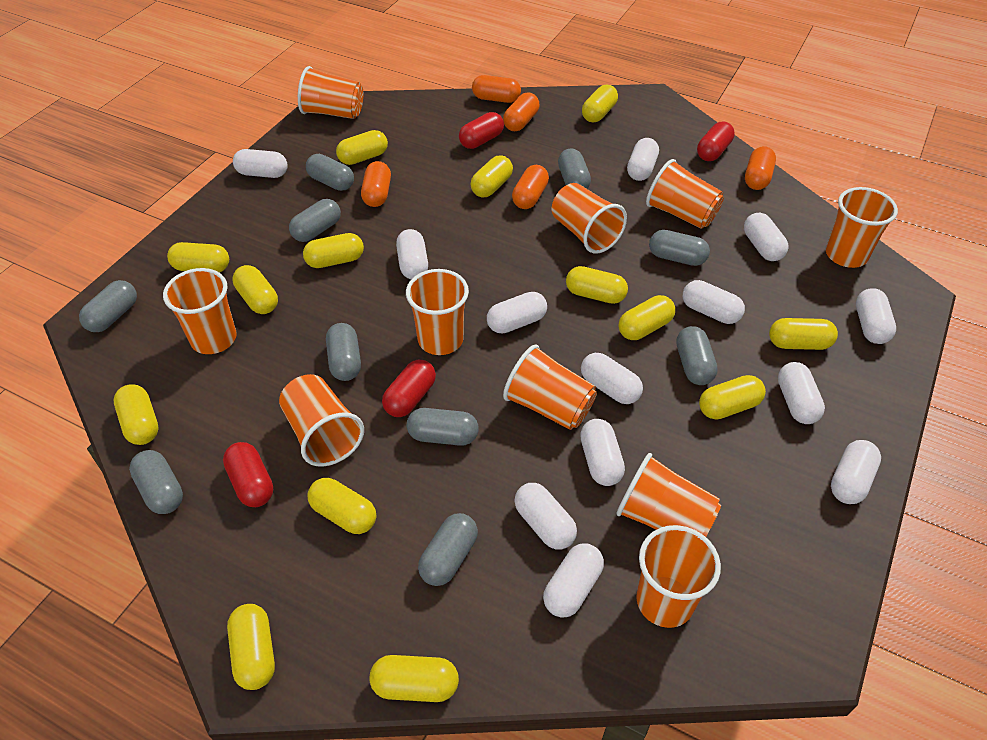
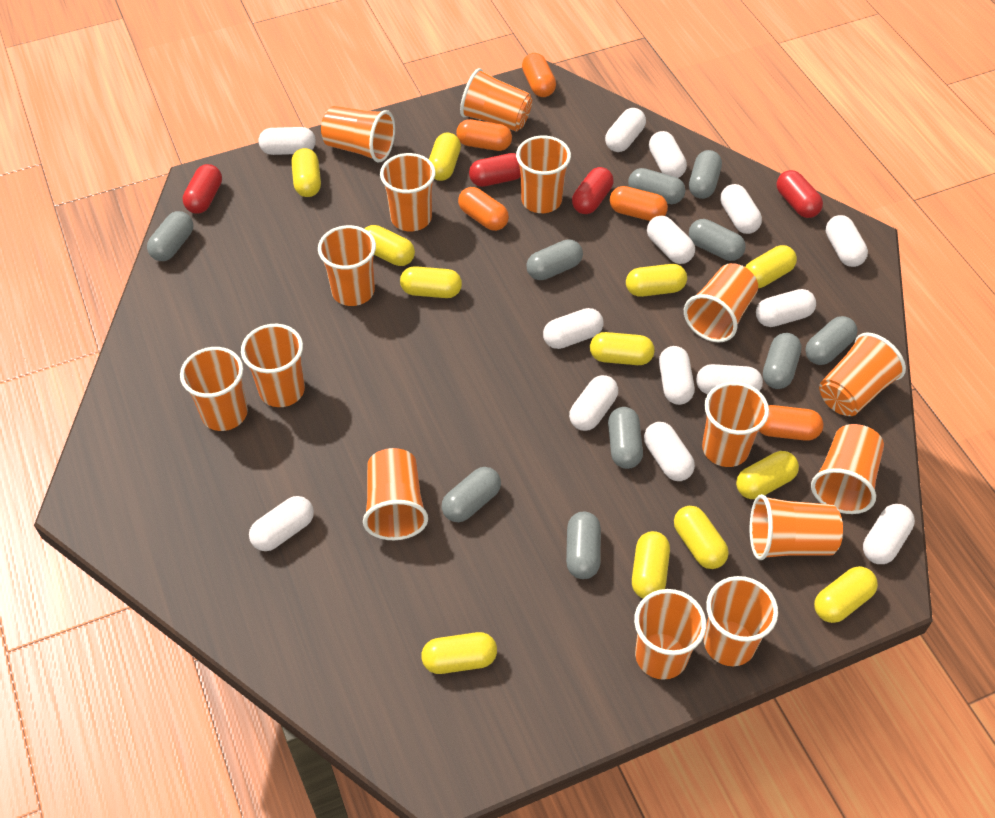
orange cup: 10 -> 15
white capsule: 13 -> 14
yellow capsule: 14 -> 12

